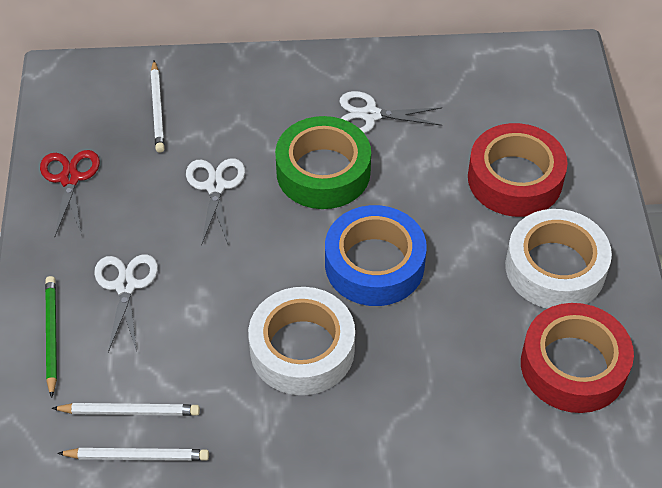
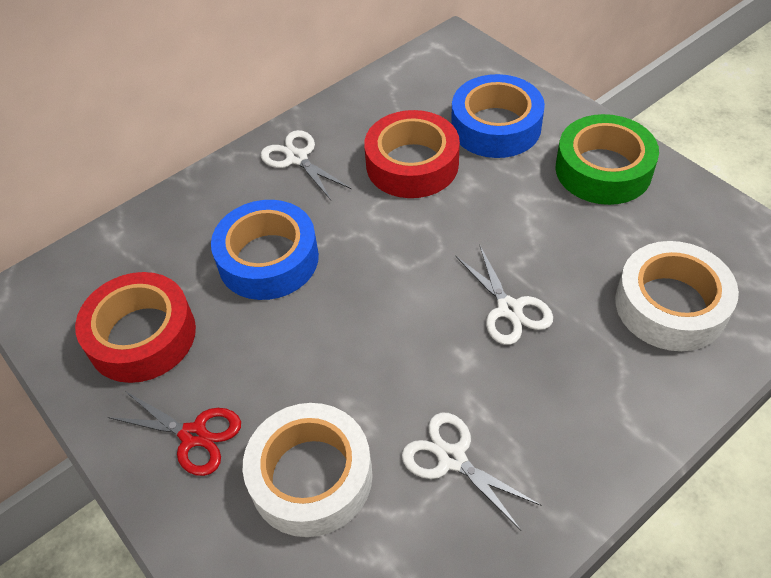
blue tape: 1 -> 2
green pencil: 1 -> 0
white pencil: 3 -> 0

